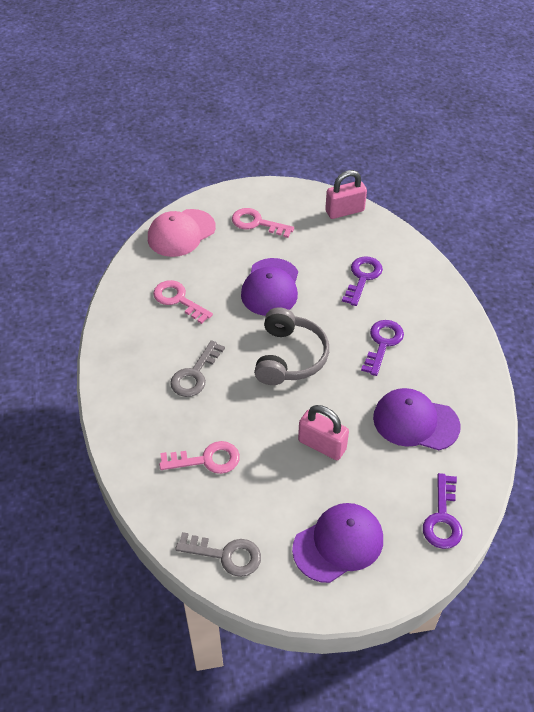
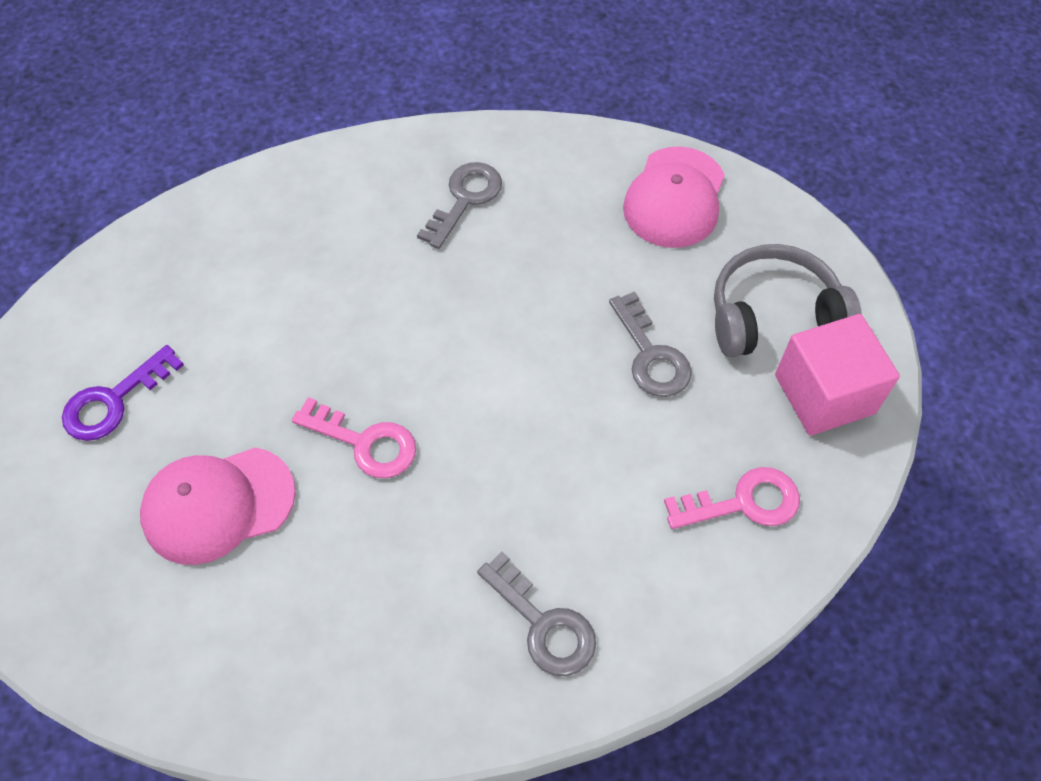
grey key: 2 -> 3
pink cap: 1 -> 2
pink cube: 0 -> 1
pink key: 3 -> 2
pink padlock: 2 -> 0
purple cap: 3 -> 0
purple key: 3 -> 1

